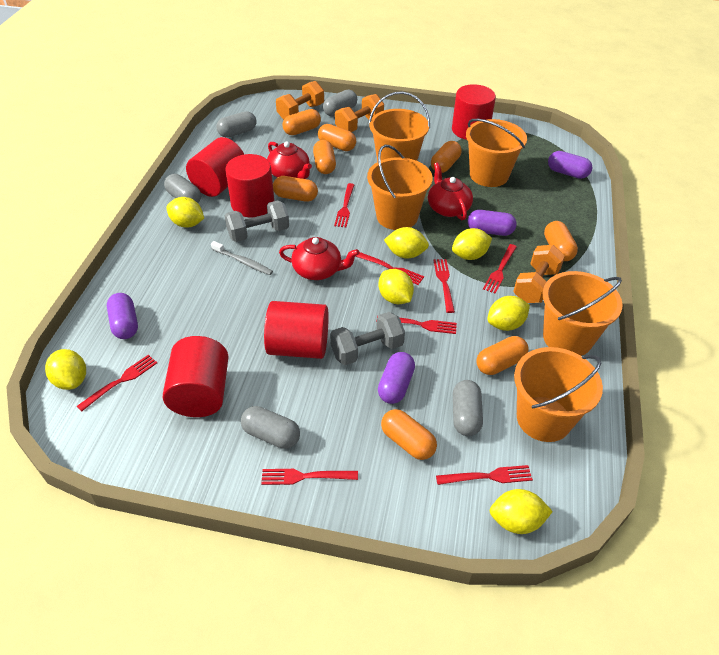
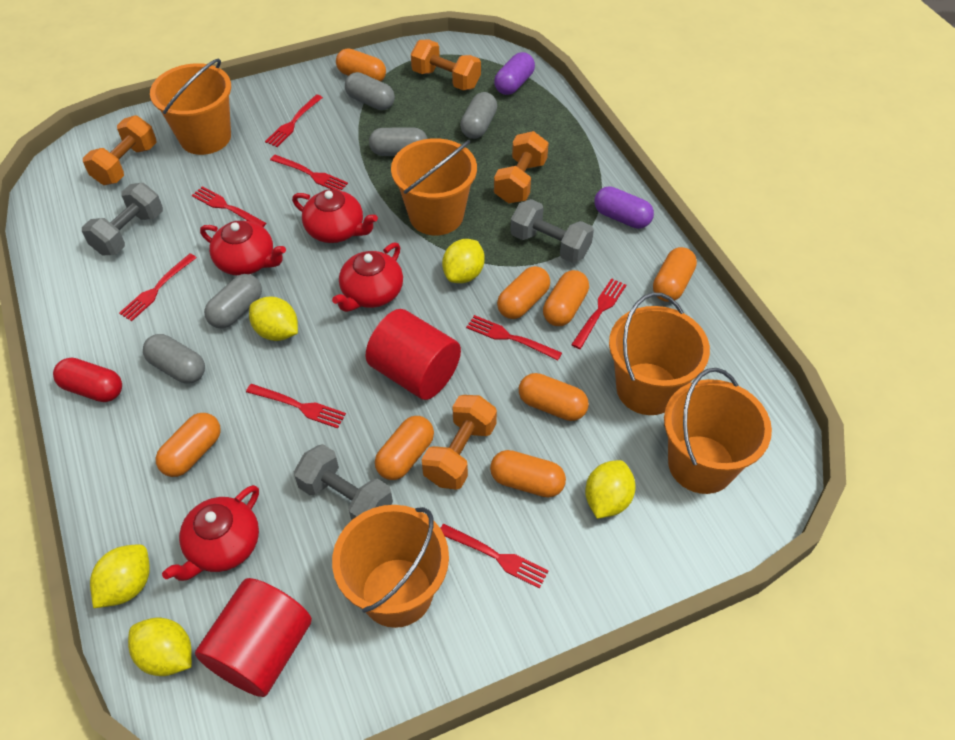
grey dumbbell: 2 -> 3
grey toothbrush: 1 -> 0
orange dumbbell: 3 -> 4
purple capsule: 4 -> 2
red capsule: 0 -> 1
red cylinder: 5 -> 2
red teapot: 3 -> 4
yellow lemon: 7 -> 5

